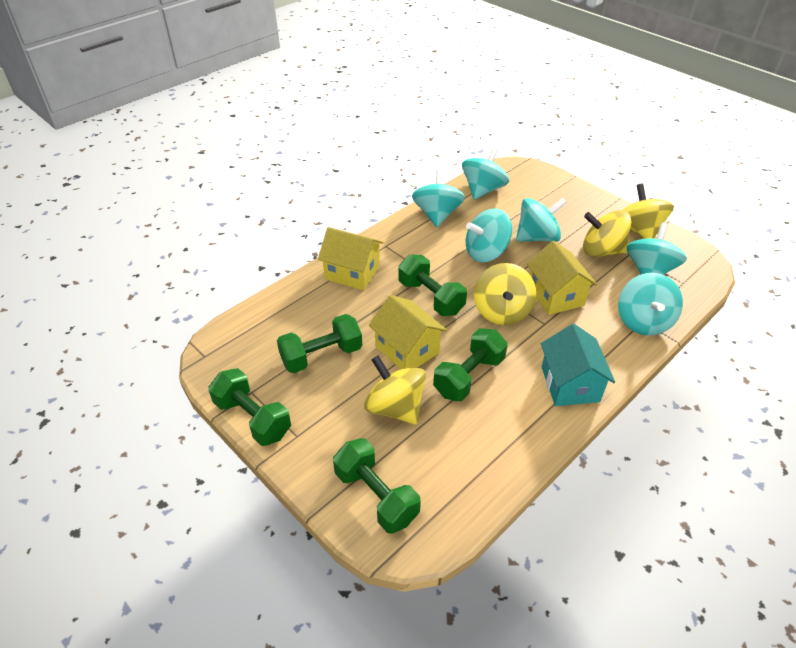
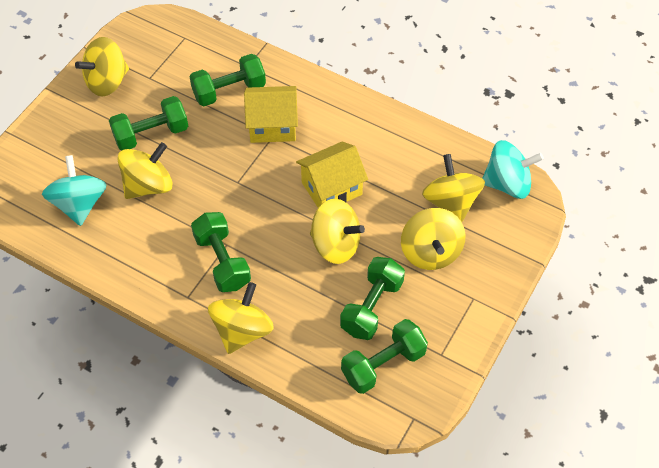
turquoise house: 1 -> 0
turquoise spinning top: 6 -> 2
yellow house: 3 -> 2
yellow spinning top: 4 -> 6

